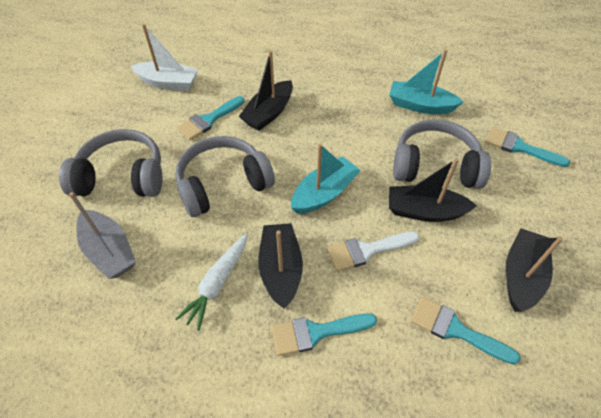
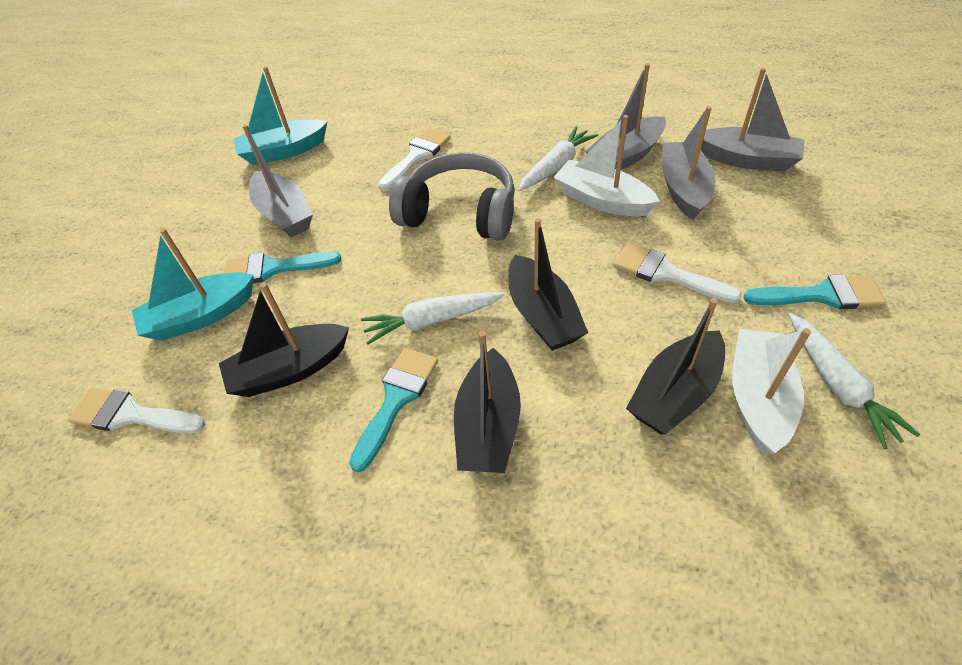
grey boat: 1 -> 4
grey headphones: 3 -> 1
turquoise brush: 4 -> 3
white boat: 1 -> 2
white brush: 1 -> 3
white carrot: 1 -> 3

